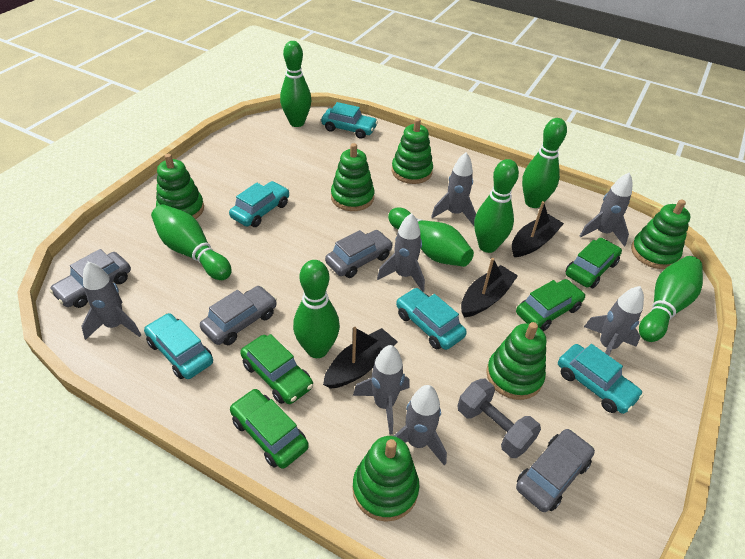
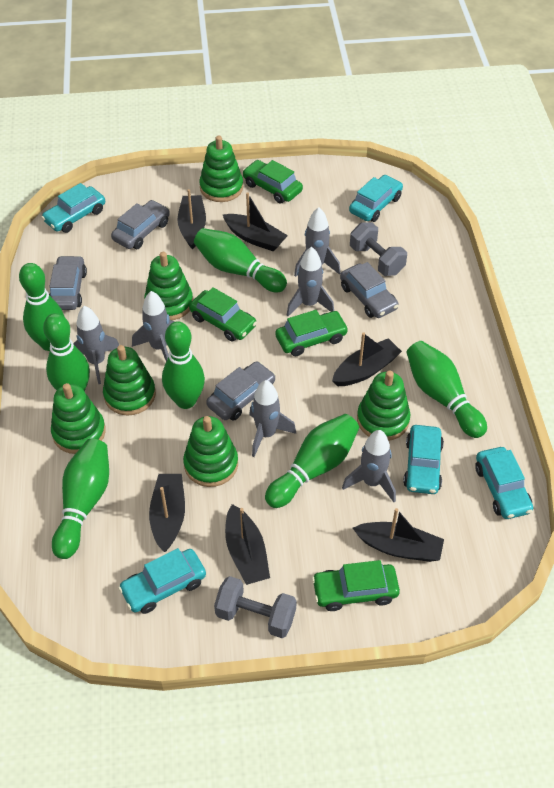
black boat: 3 -> 6
grey dumbbell: 1 -> 2
grey rocket: 7 -> 6

